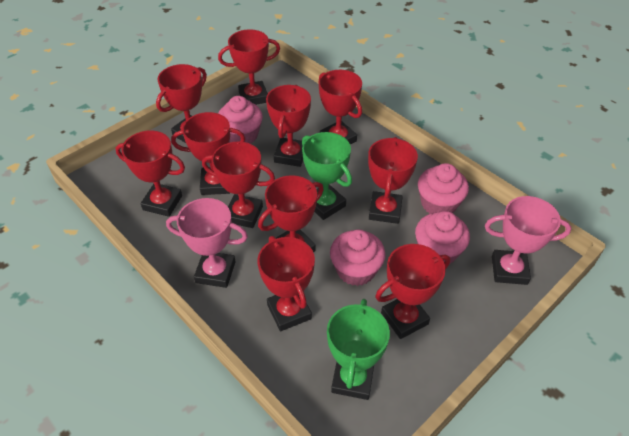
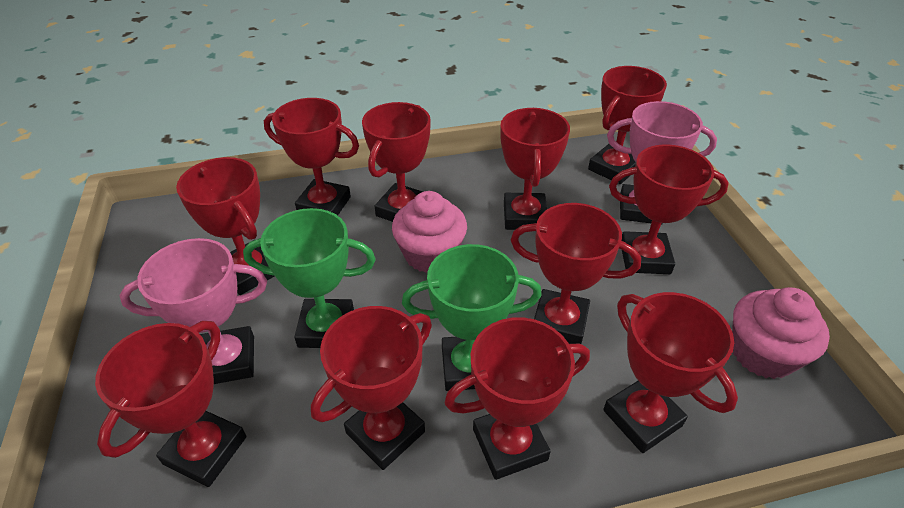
pink cupcake: 4 -> 2

